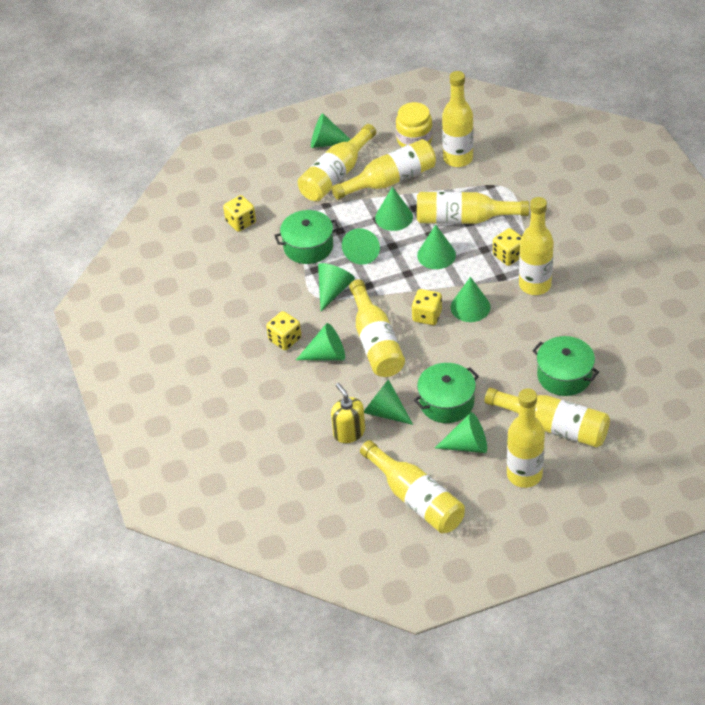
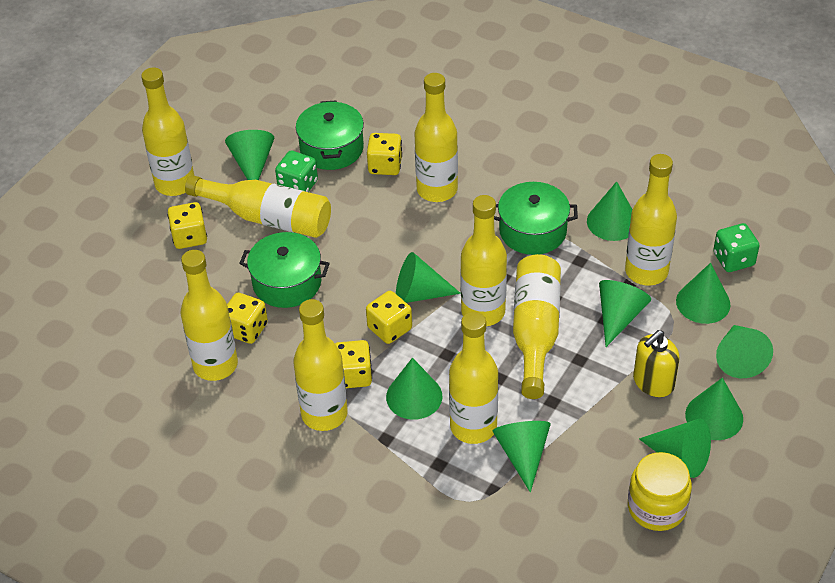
green cone: 9 -> 10
green dice: 0 -> 2
yellow dice: 4 -> 5

